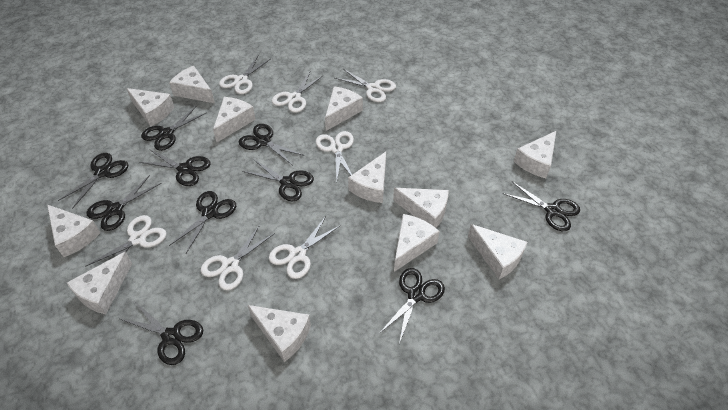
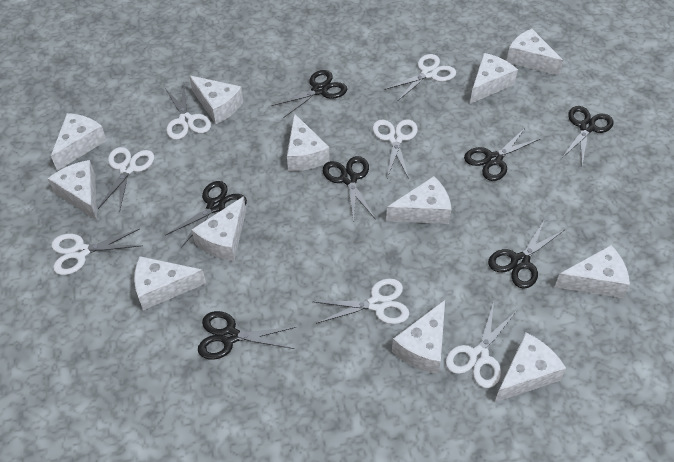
black scissors: 10 -> 7

